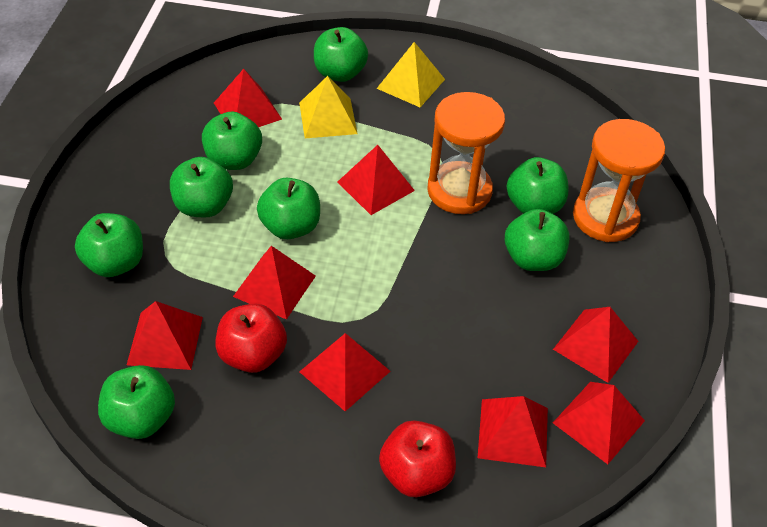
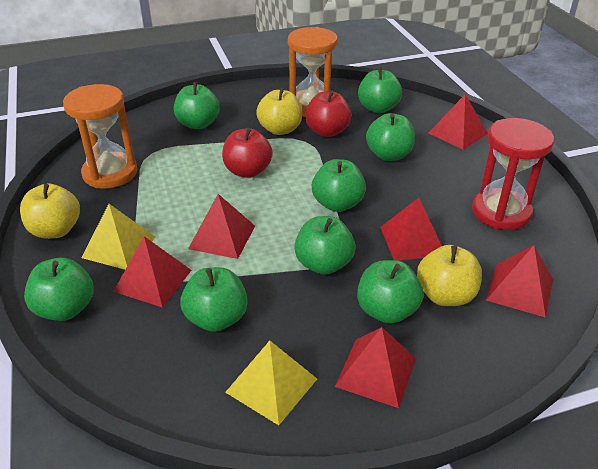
red hourglass: 0 -> 1
red pyramid: 8 -> 6
yellow apple: 0 -> 3

